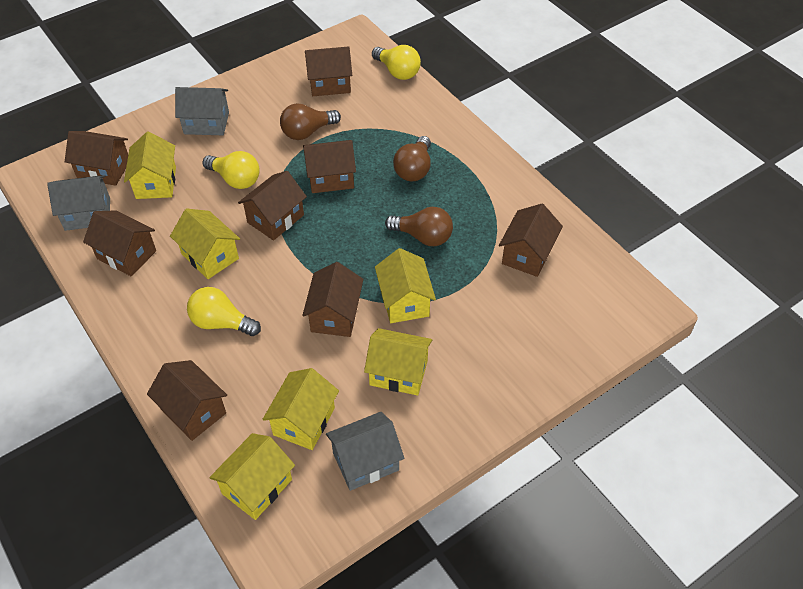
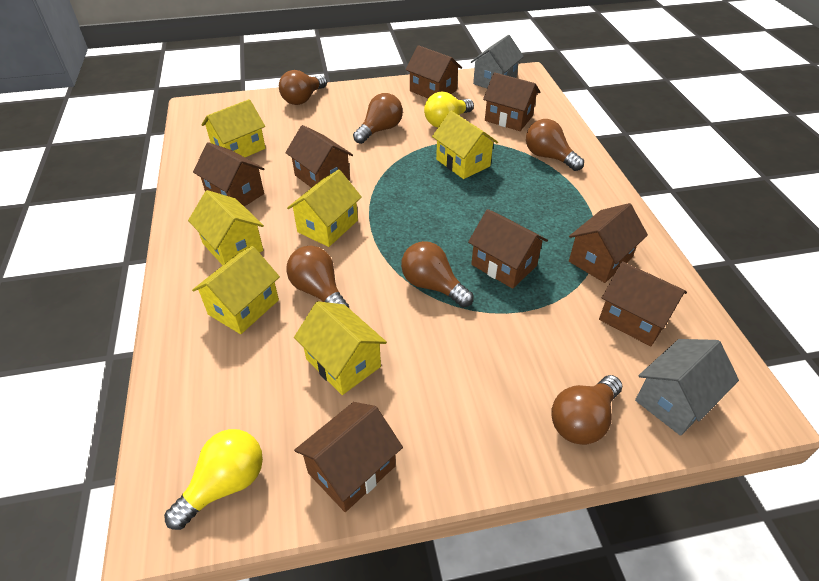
brown light bulb: 3 -> 6
grey house: 3 -> 2
yellow light bulb: 3 -> 2

